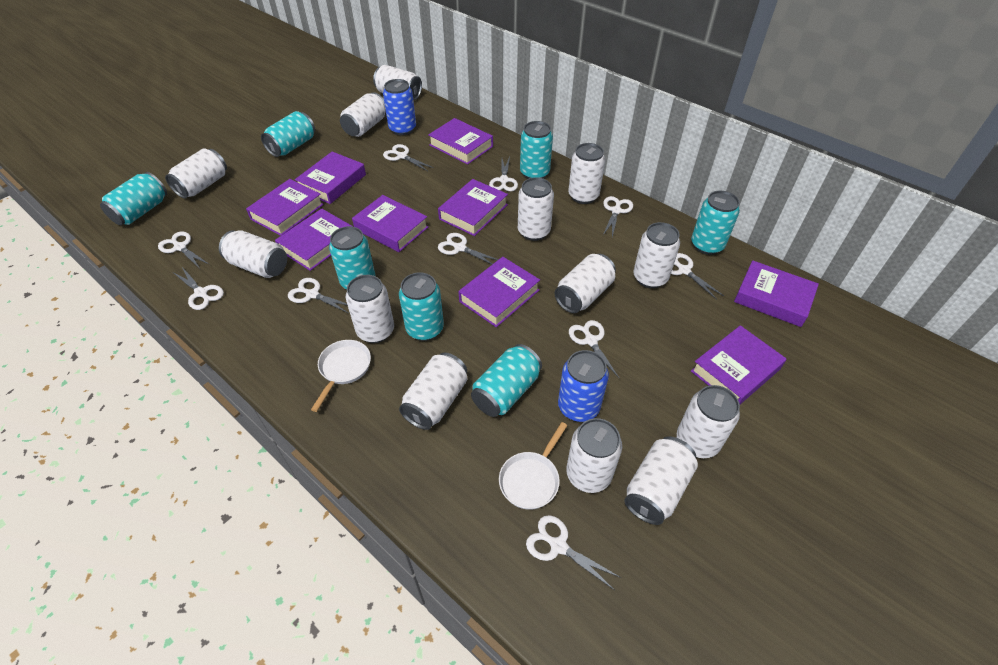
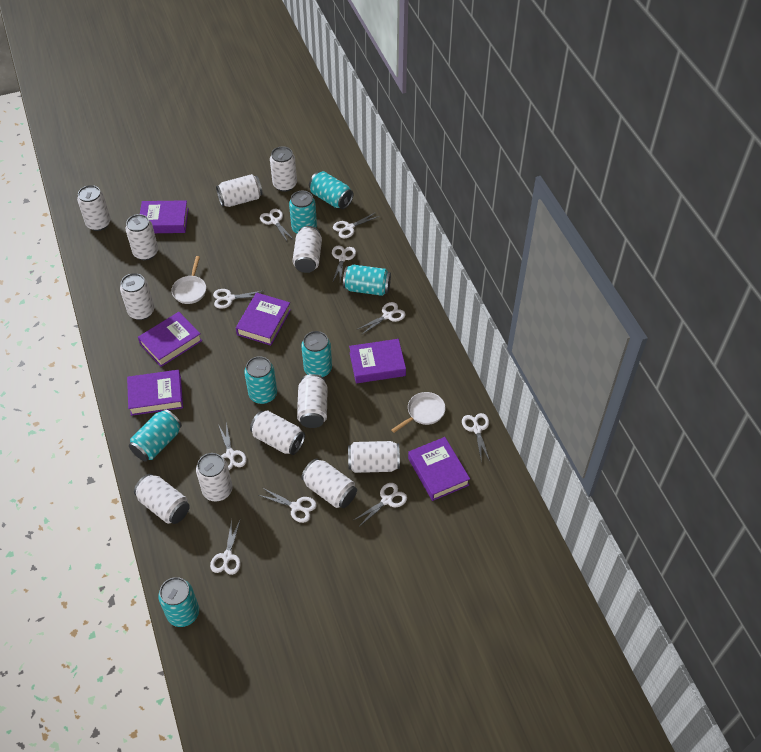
blue can: 2 -> 0
purple book: 9 -> 6
white can: 13 -> 12

